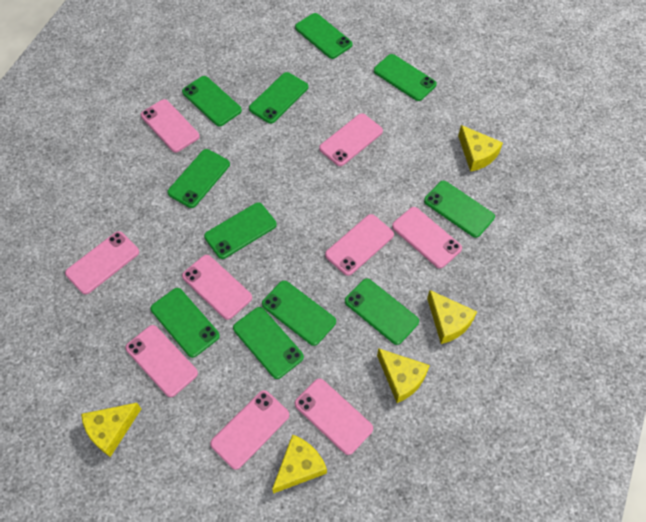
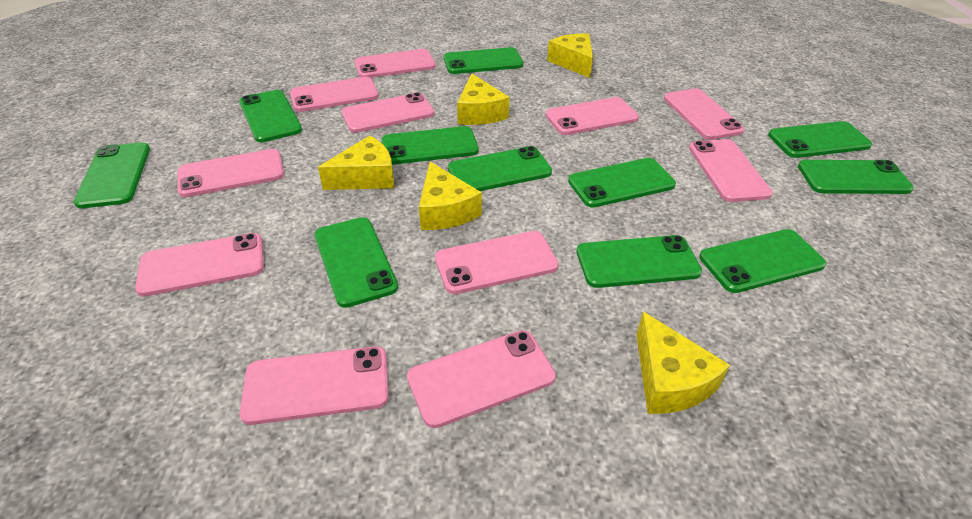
pink phone: 9 -> 11

